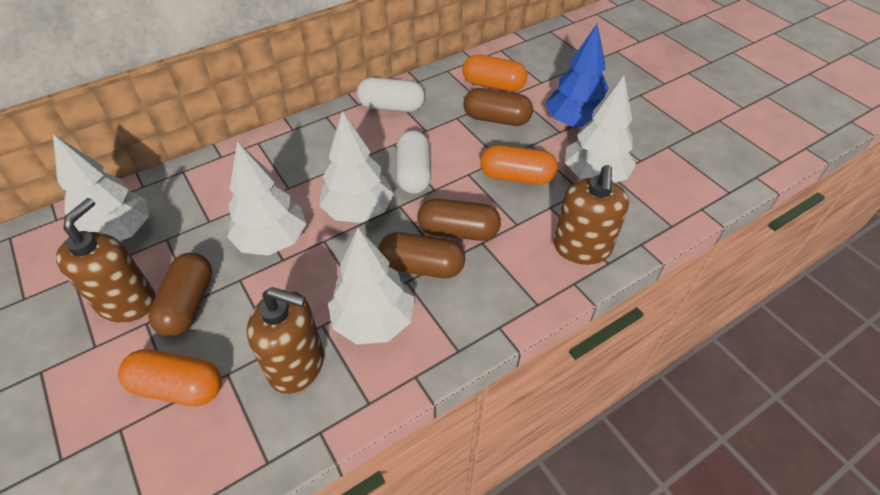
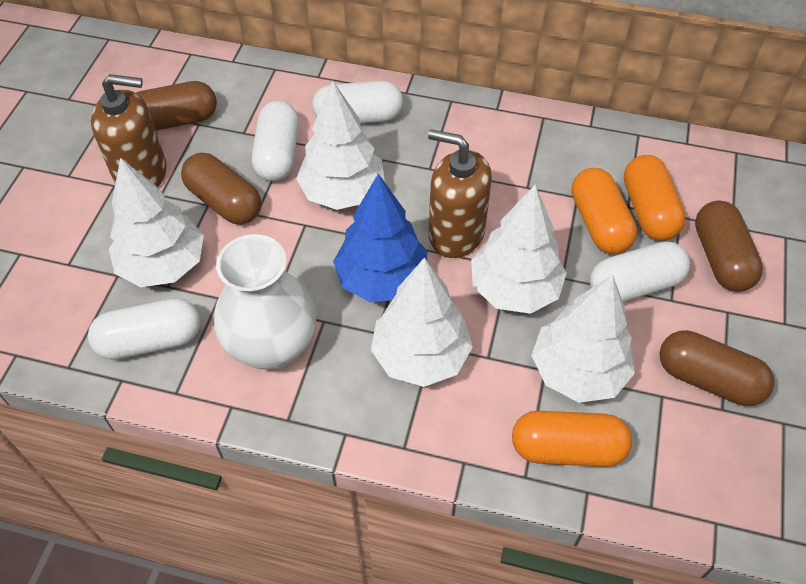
brown soap dispenser: 3 -> 2
white capsule: 2 -> 4
white vase: 0 -> 1

